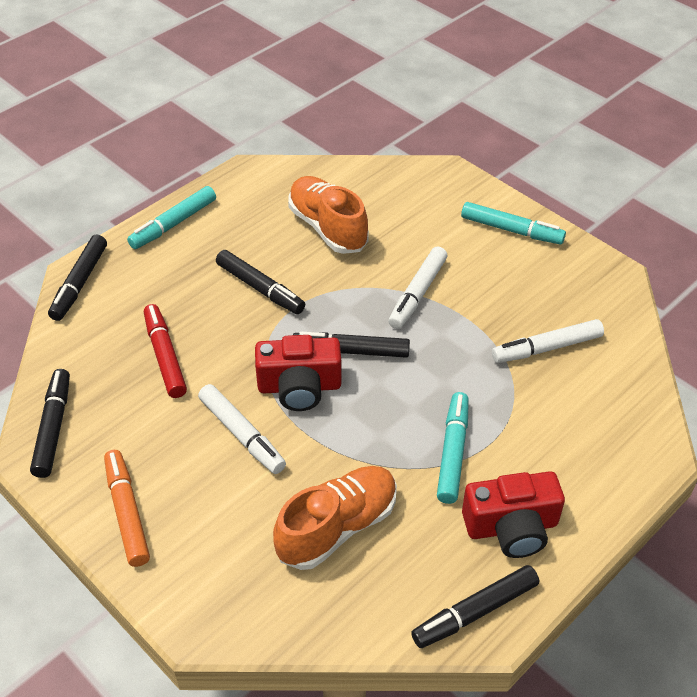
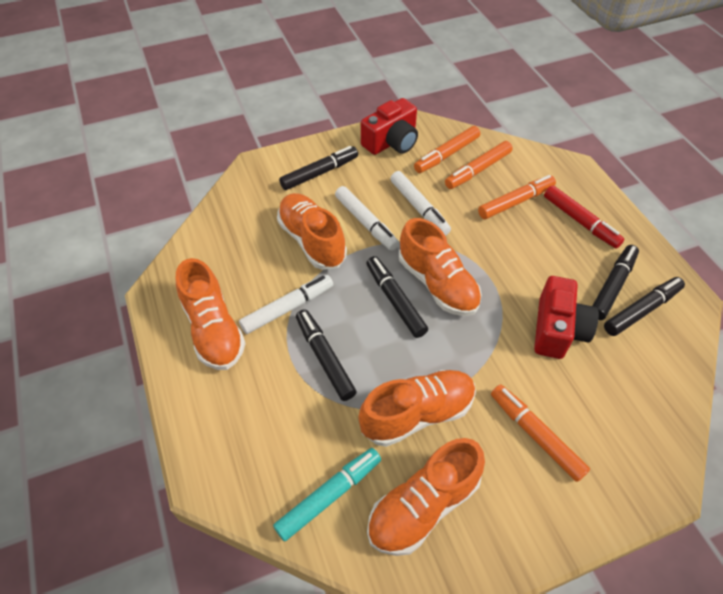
orange marker: 1 -> 4
orange shoe: 2 -> 5
turquoise marker: 3 -> 1

